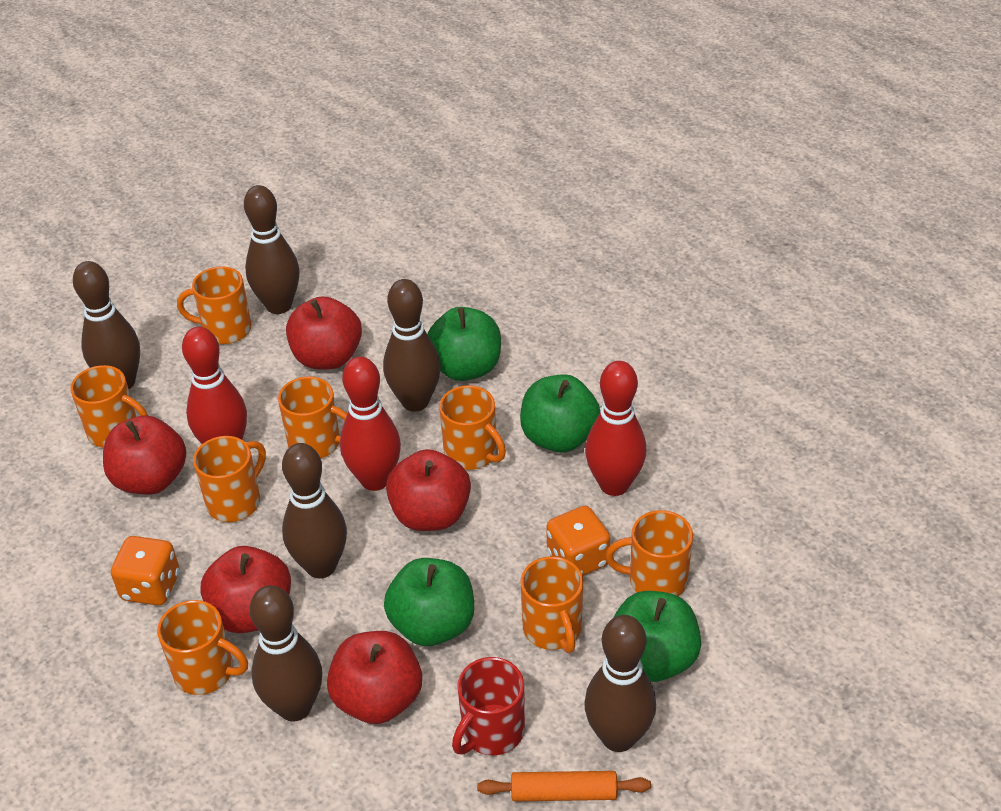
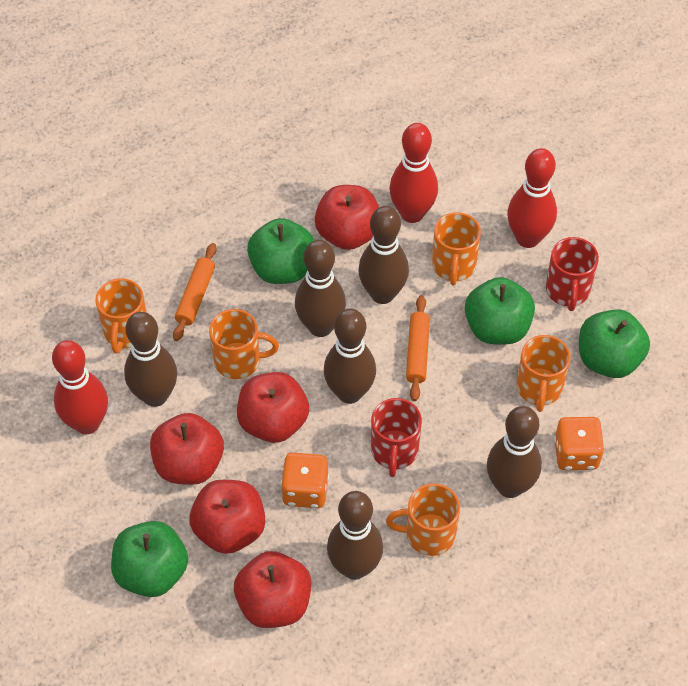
orange mug: 8 -> 5
orange rolling pin: 1 -> 2
red mug: 1 -> 2

